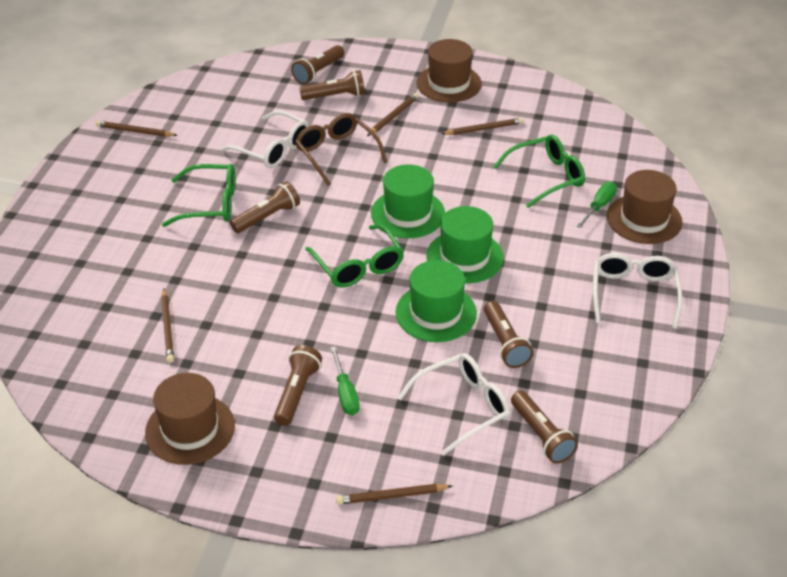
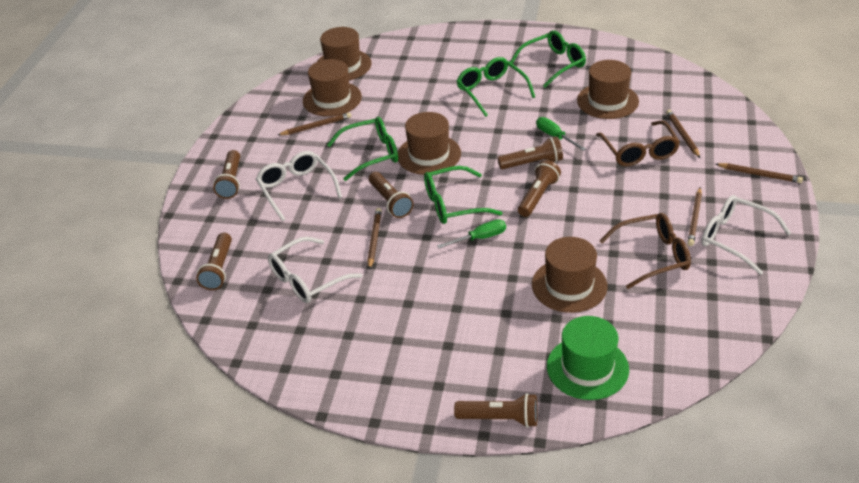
brown glasses: 1 -> 2
brown hat: 3 -> 5
green glasses: 3 -> 4
green hat: 3 -> 1

